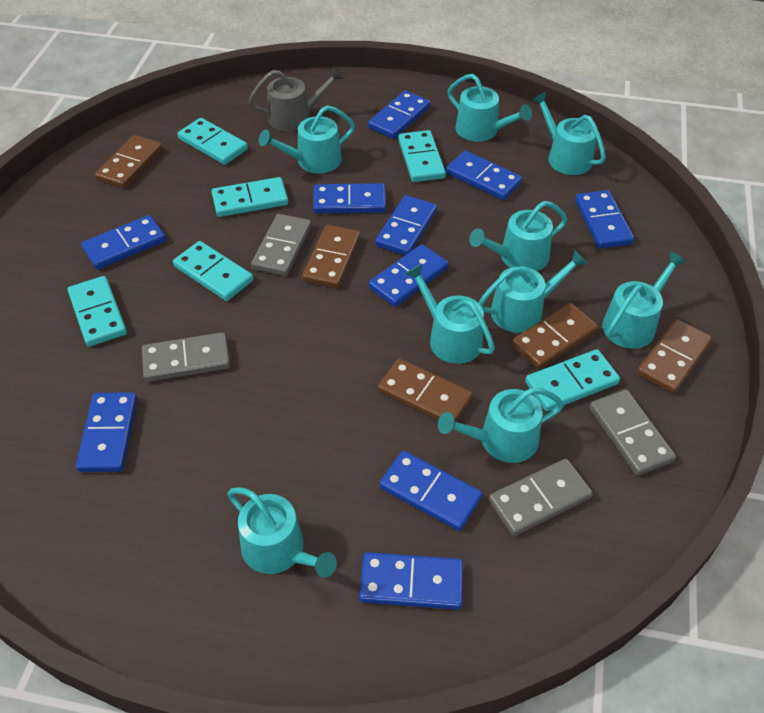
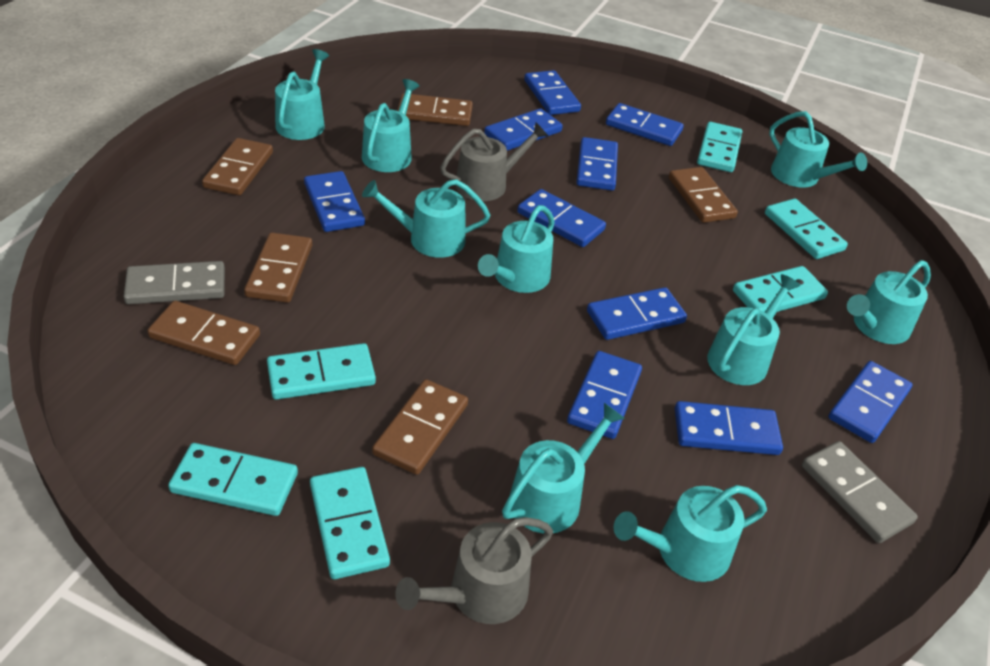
brown domino: 5 -> 6
grey domino: 4 -> 2
grey watering can: 1 -> 2

